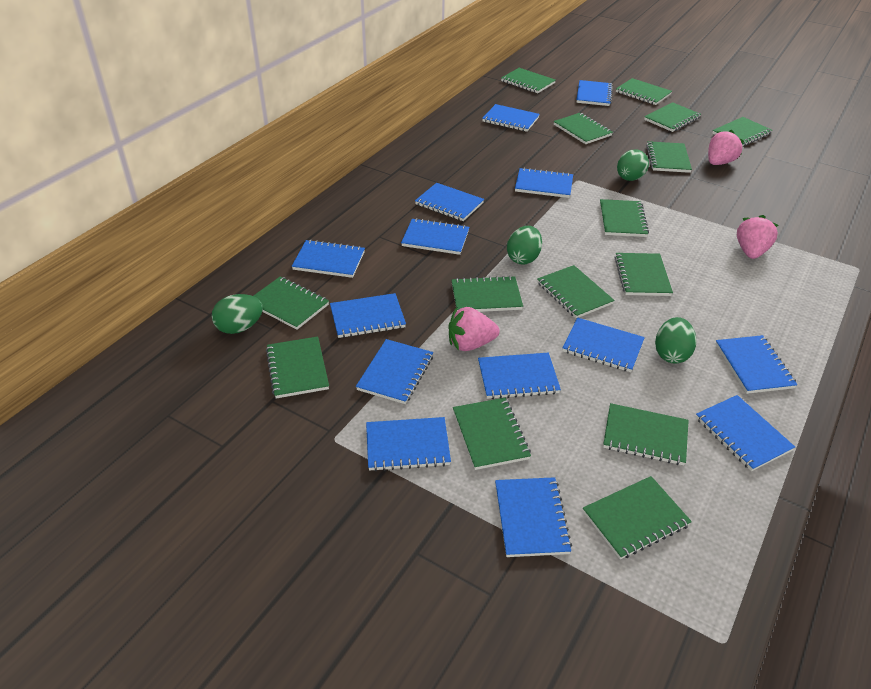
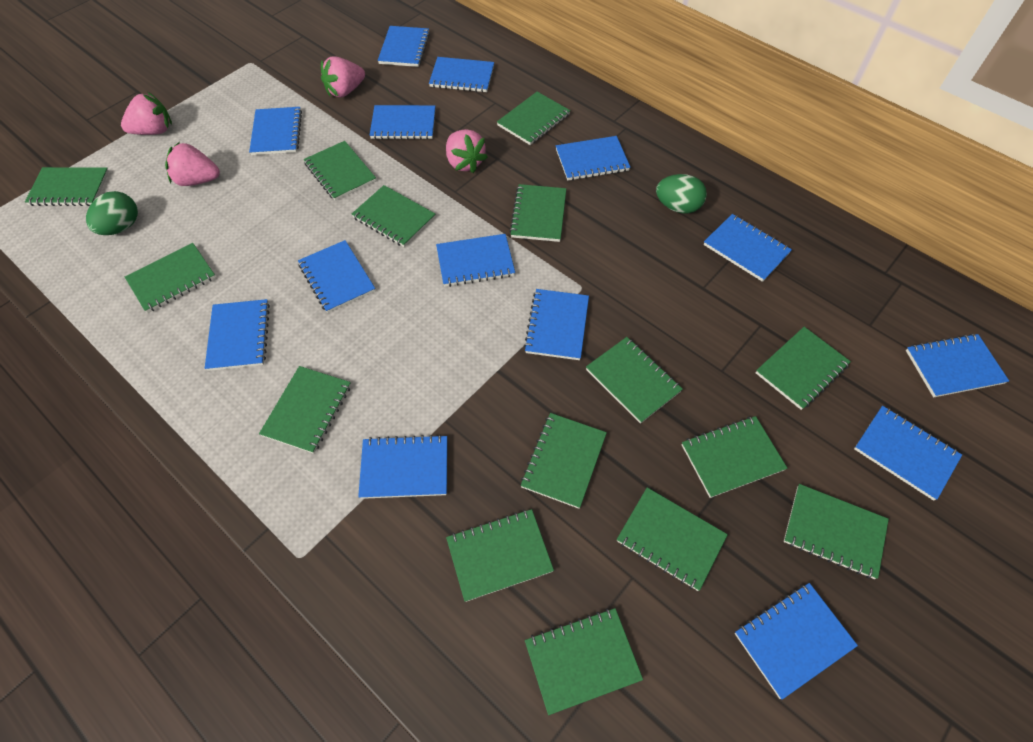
green egg: 4 -> 2
pink strawberry: 3 -> 4

